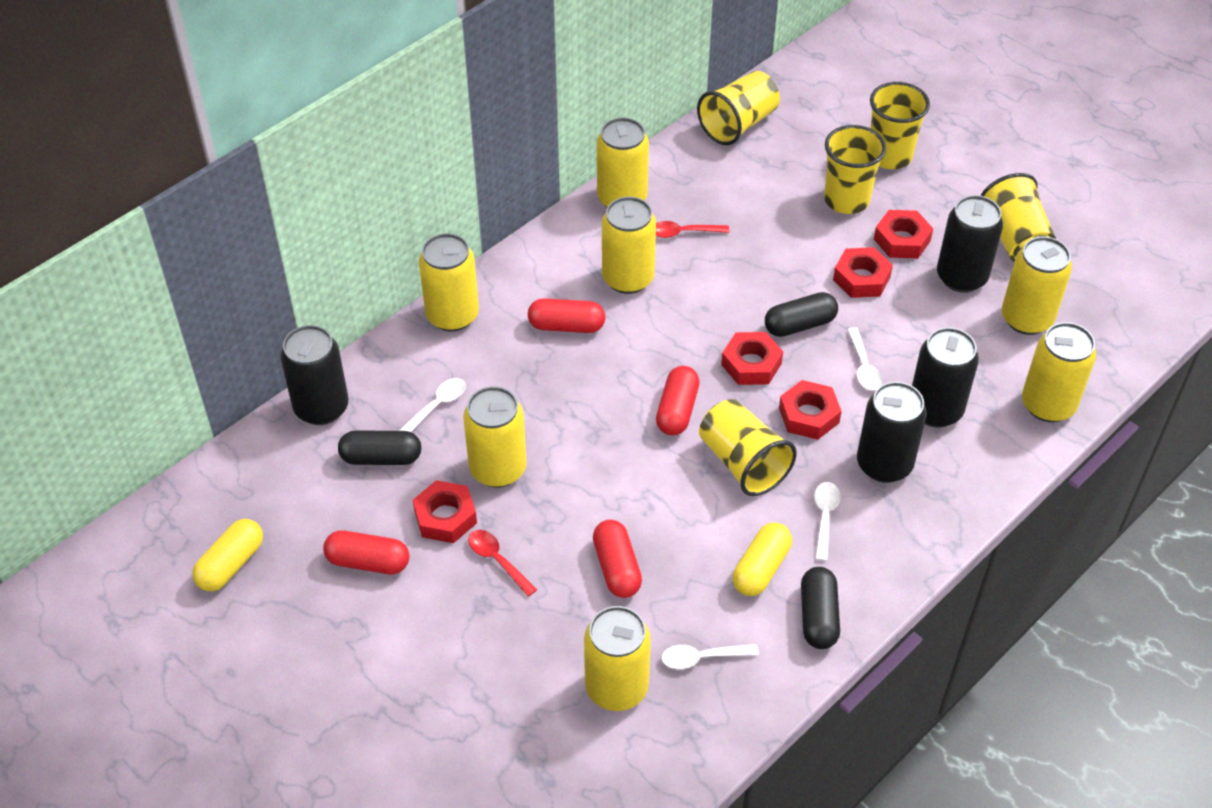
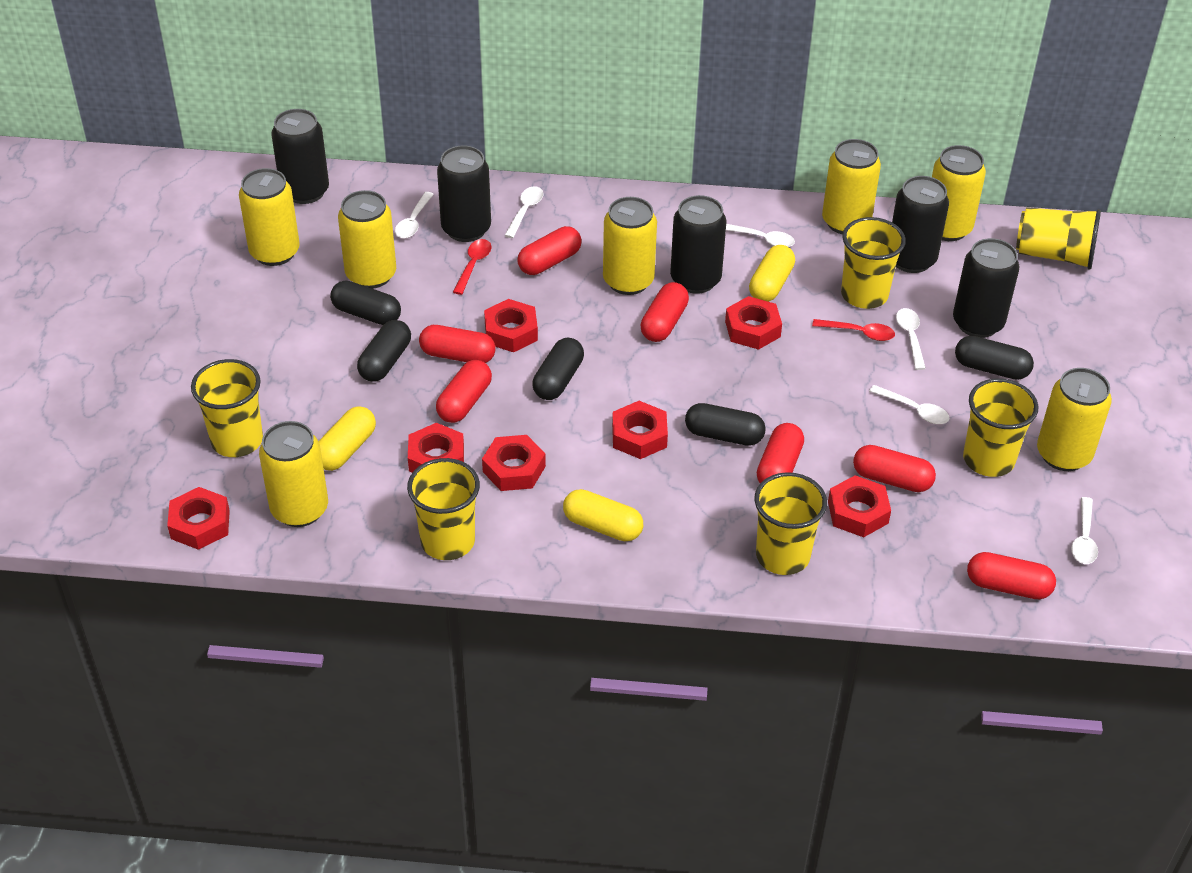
black can: 4 -> 5
black capsule: 3 -> 5
red capsule: 4 -> 7
red nut: 5 -> 7
white spoon: 4 -> 6
yellow capsule: 2 -> 3
yellow cup: 5 -> 6

